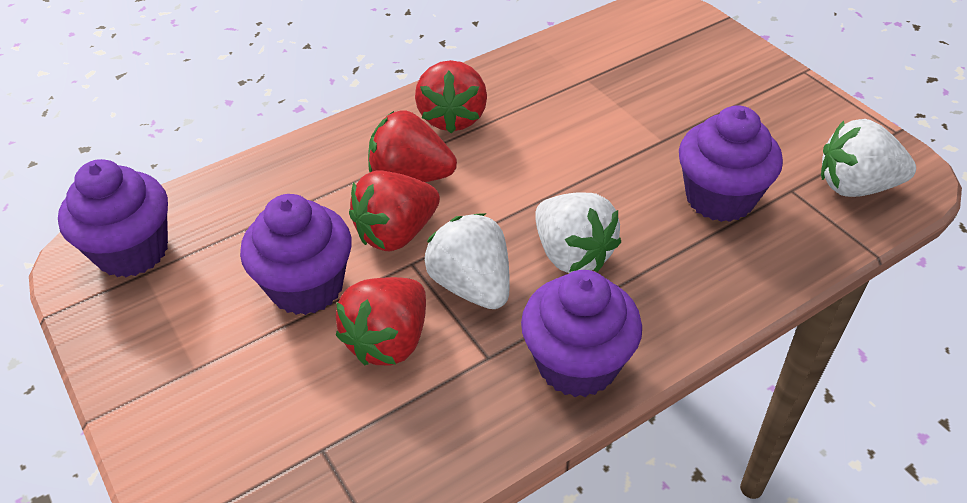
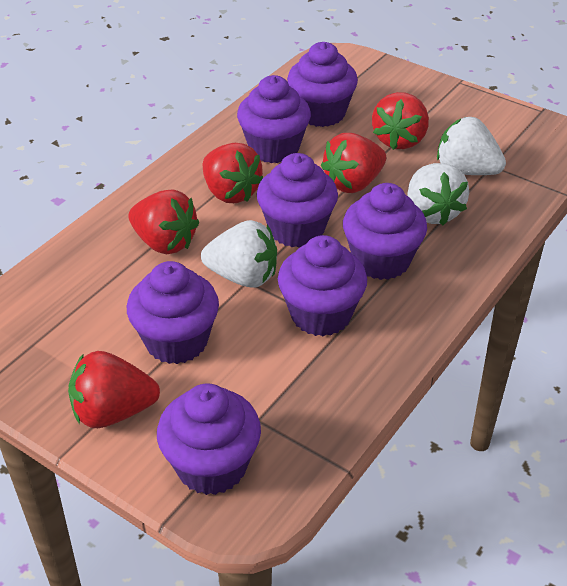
purple cupcake: 4 -> 7
red strawberry: 4 -> 5

